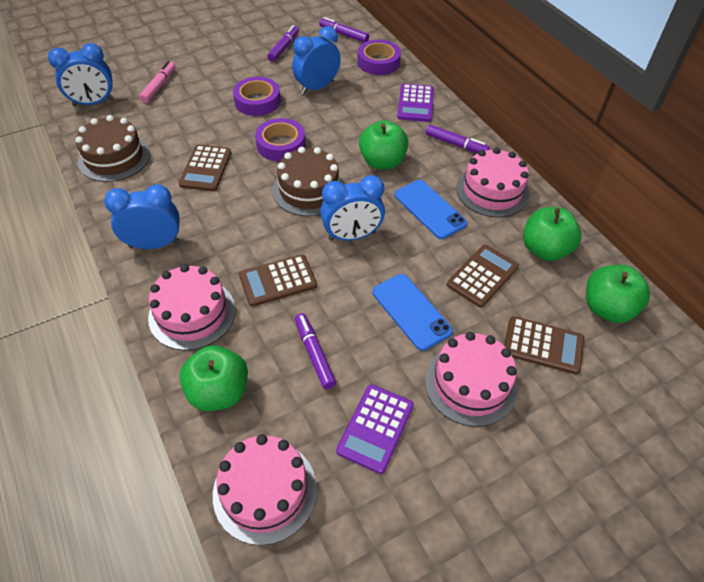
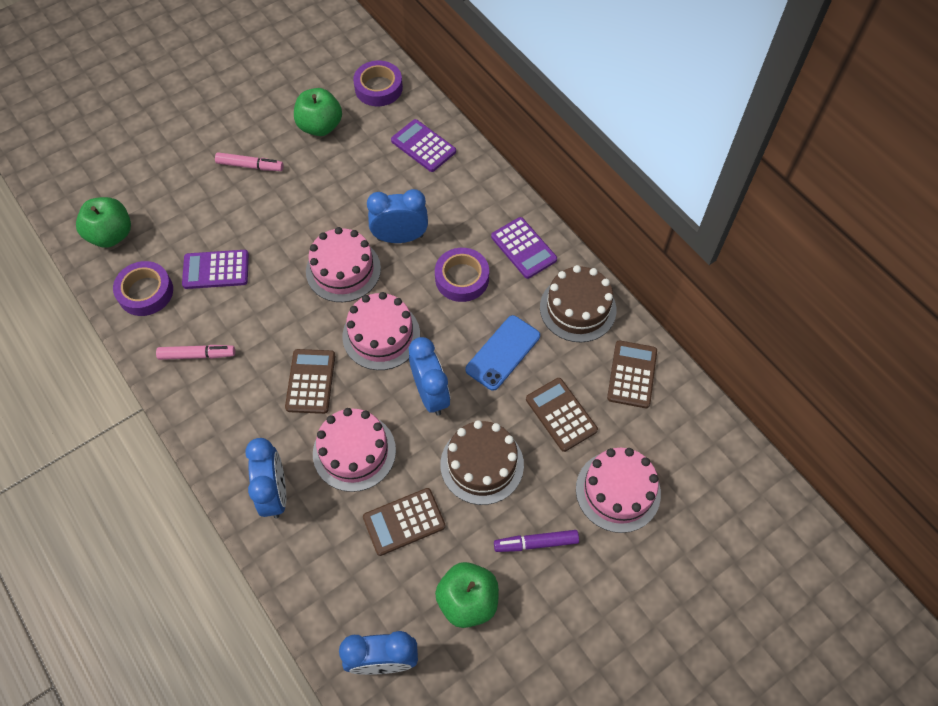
blue phone: 2 -> 1
green apple: 4 -> 3
pink marker: 1 -> 2
purple calculator: 2 -> 3
purple marker: 4 -> 1

